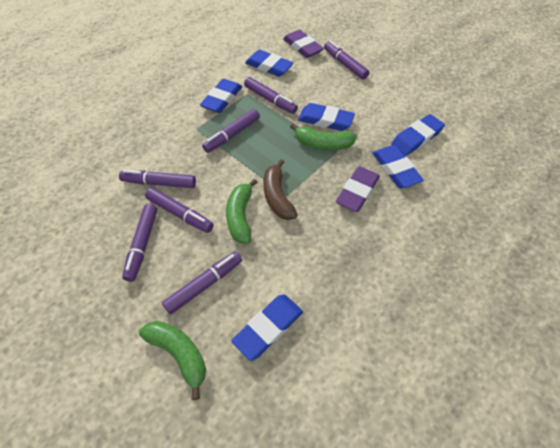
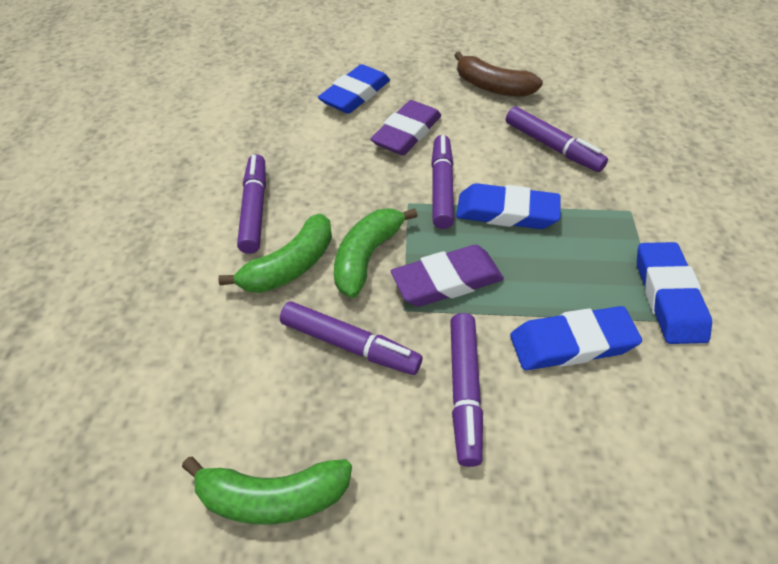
blue eraser: 6 -> 4
purple marker: 7 -> 5

